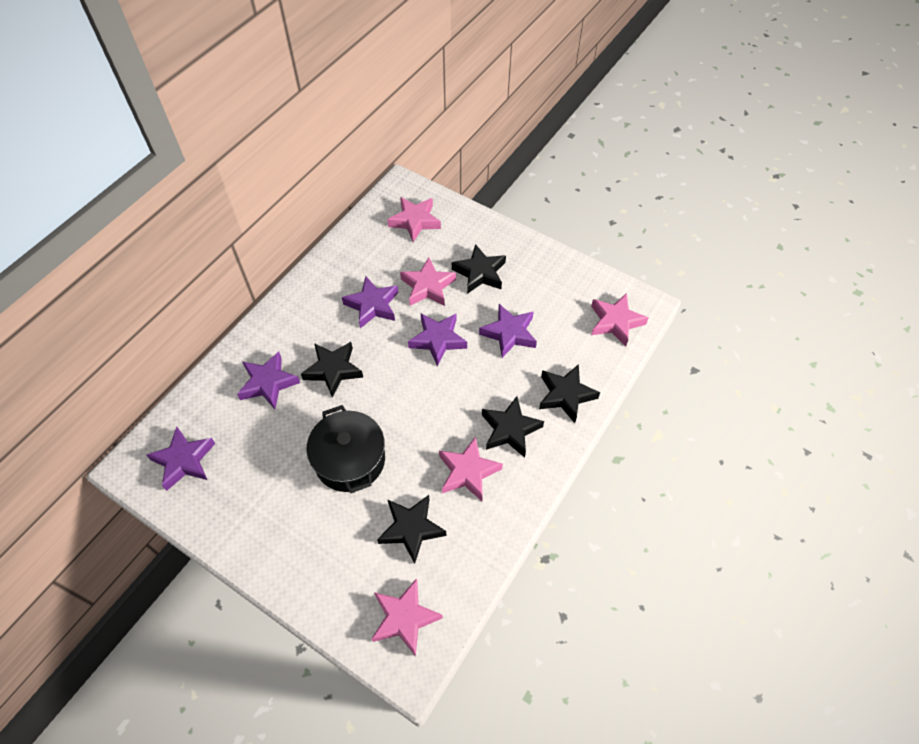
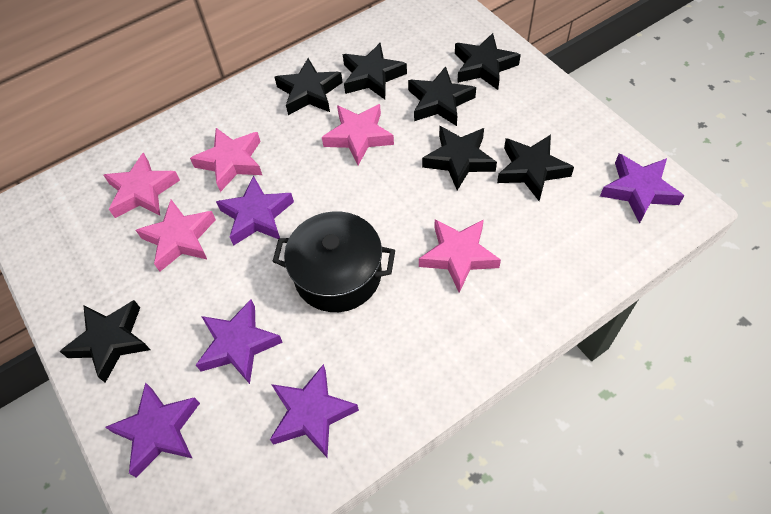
black star: 5 -> 7

